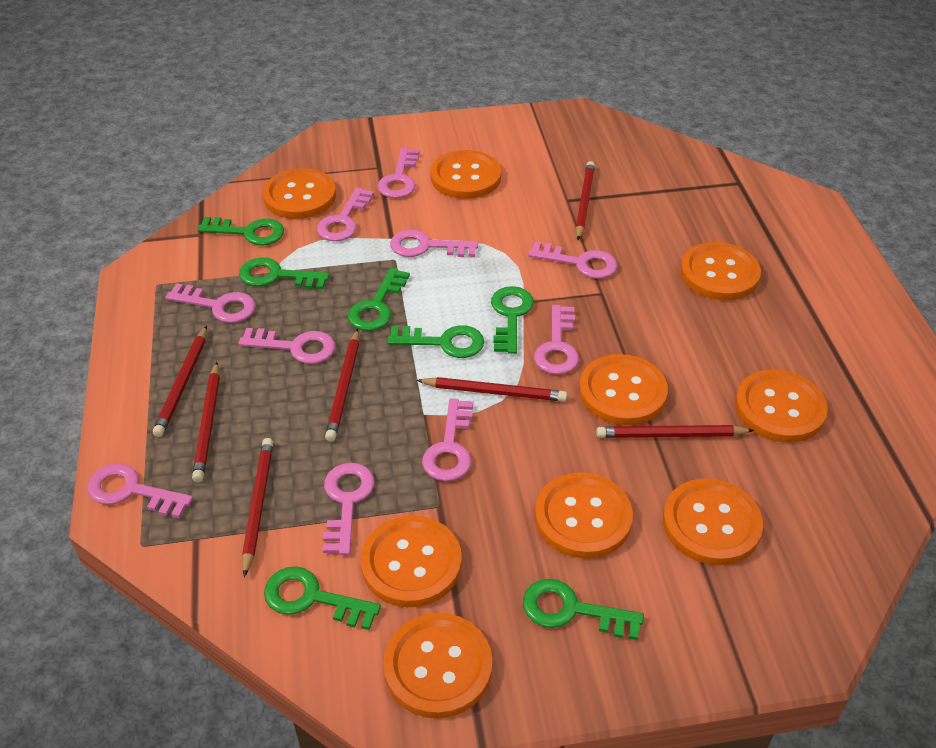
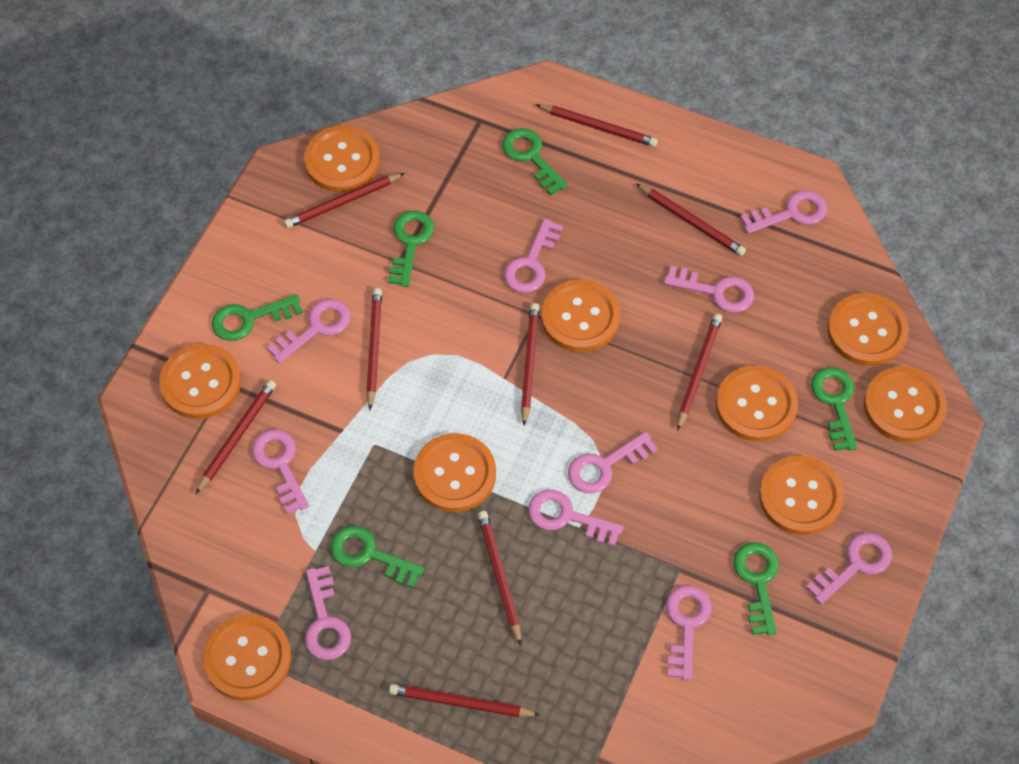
green key: 7 -> 6
red pencil: 7 -> 9

